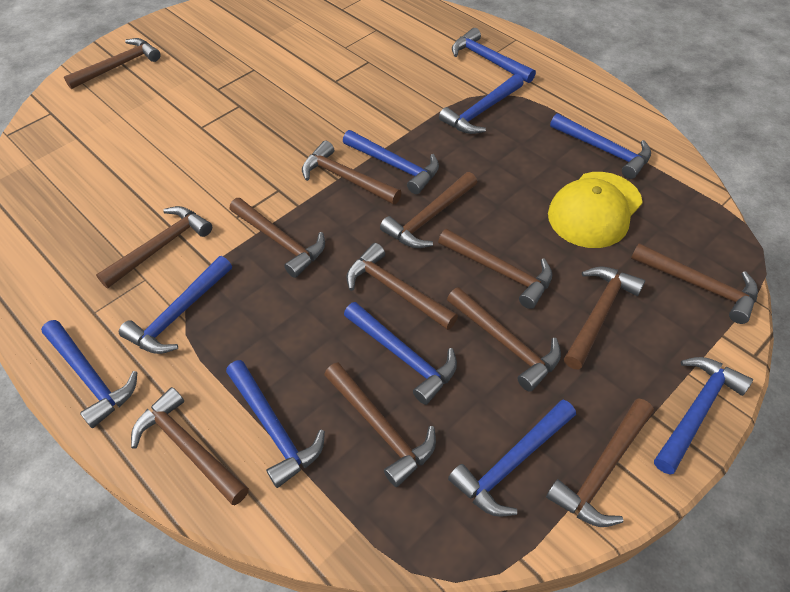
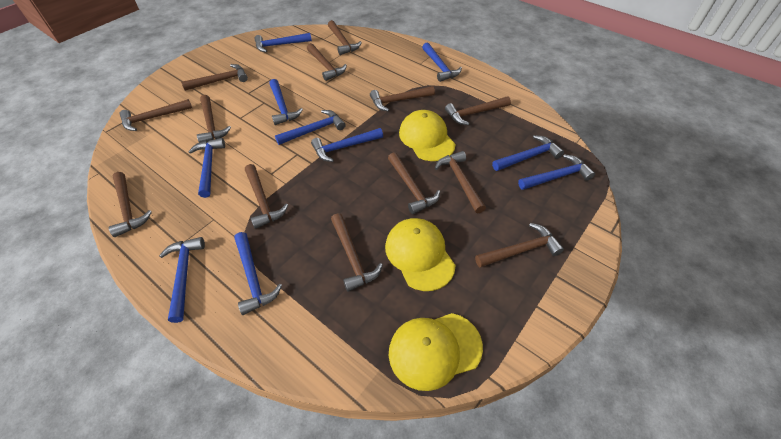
yellow cap: 1 -> 3

